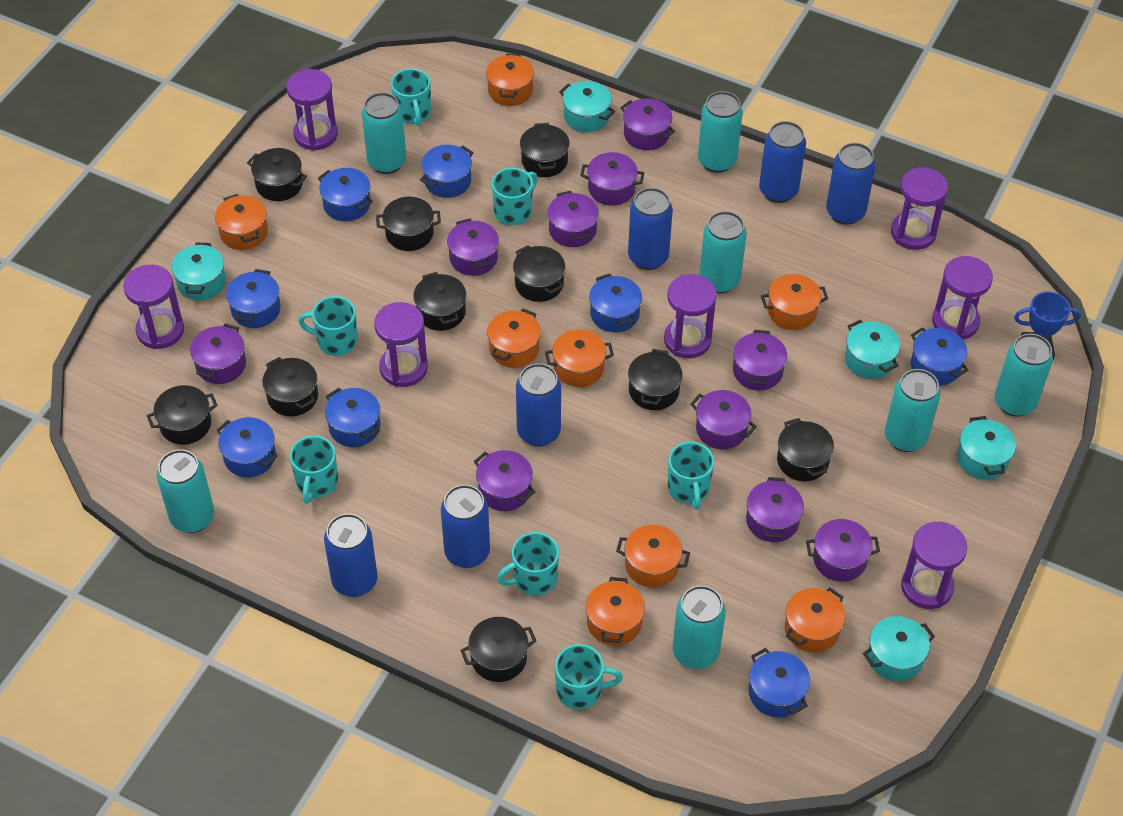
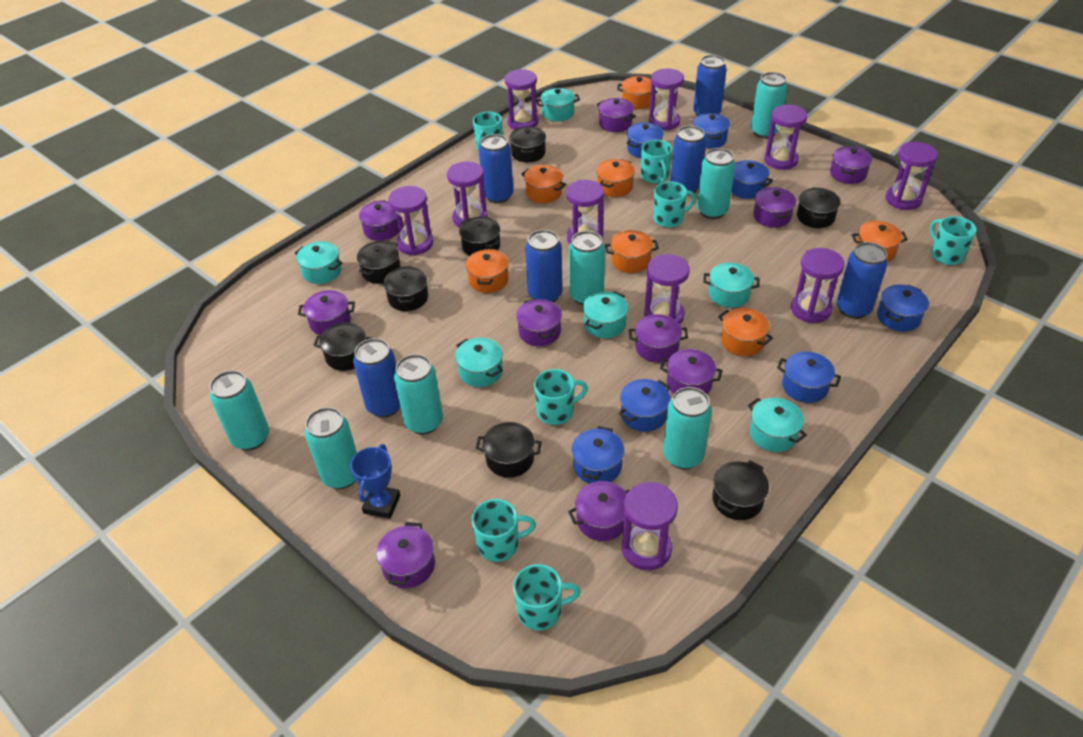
black pot: 10 -> 8
blue pot: 8 -> 7
orange pot: 8 -> 7
purple hourglass: 7 -> 10
turquoise pot: 5 -> 6

